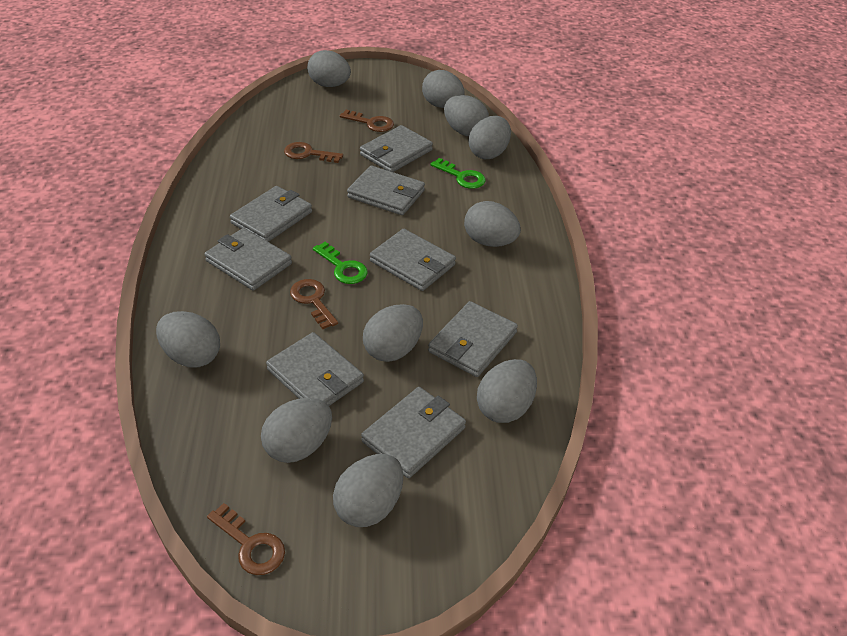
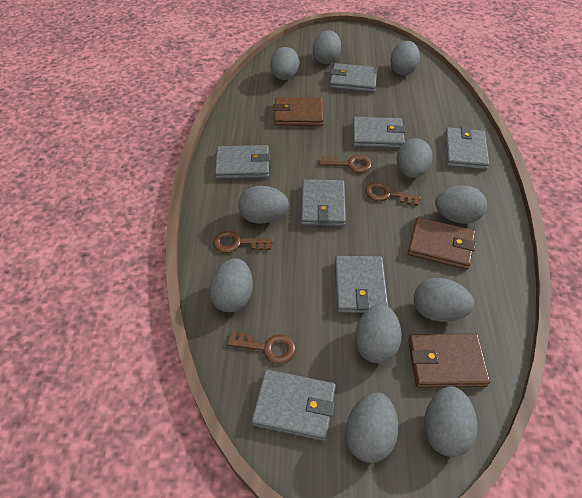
brown wallet: 0 -> 3
green key: 2 -> 0
grey egg: 10 -> 11
grey wallet: 8 -> 7

